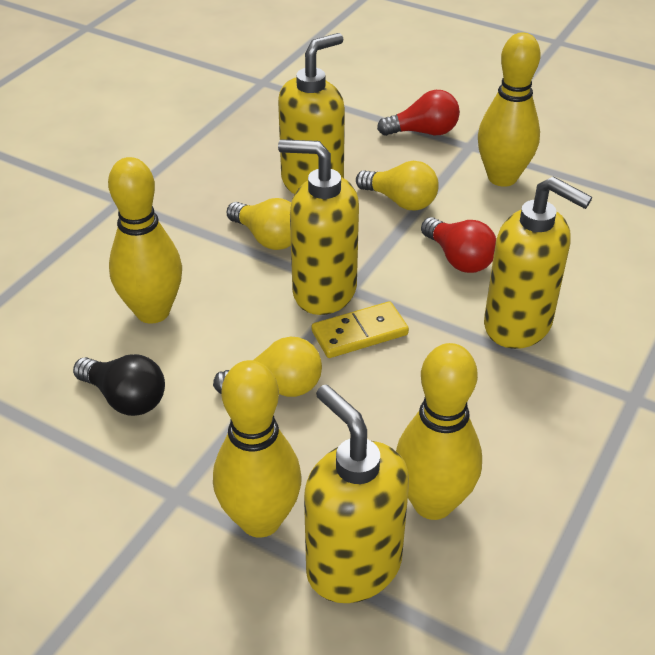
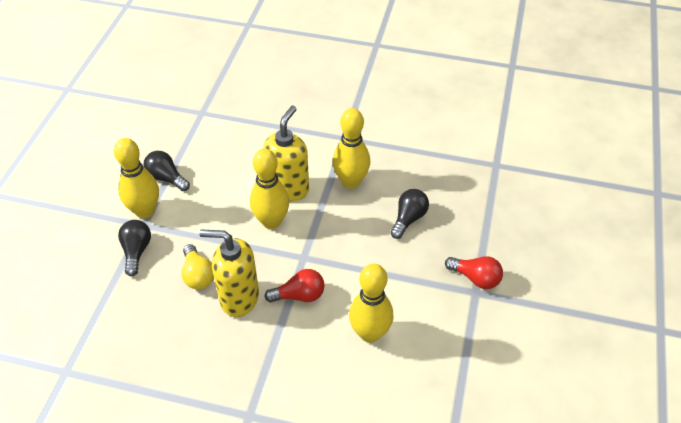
black light bulb: 1 -> 3
yellow domino: 1 -> 0
yellow light bulb: 3 -> 1
yellow soap dispenser: 4 -> 2

